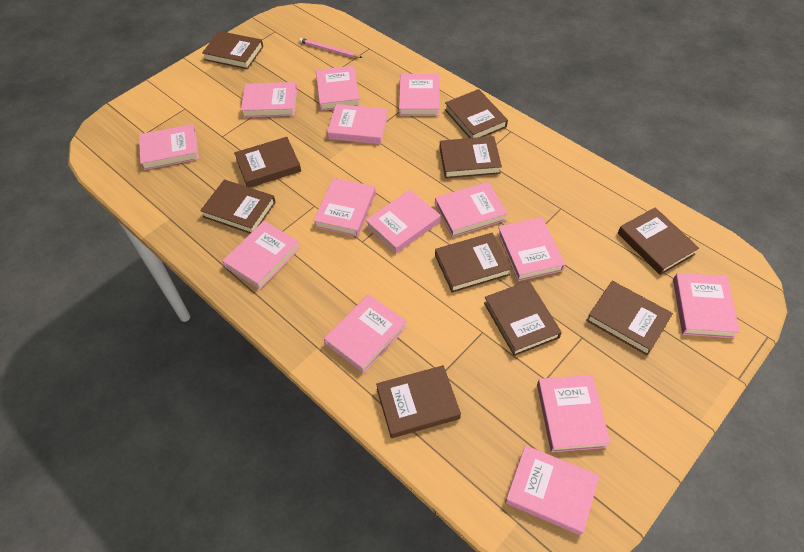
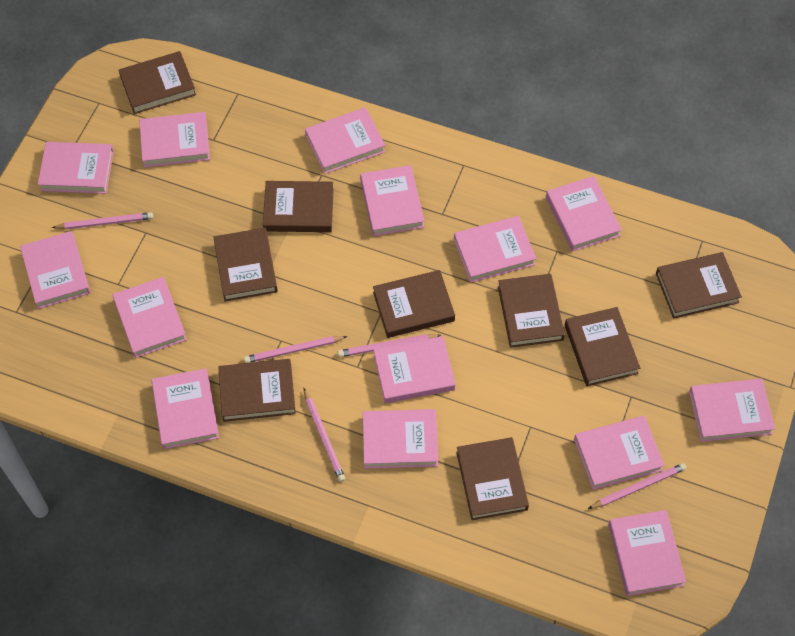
brown book: 10 -> 9
pink pencil: 1 -> 5

